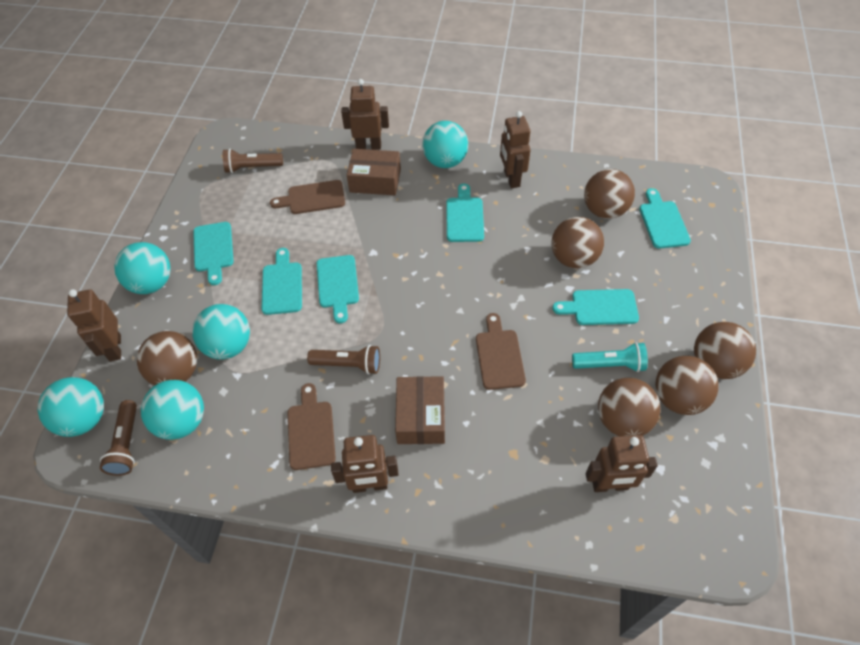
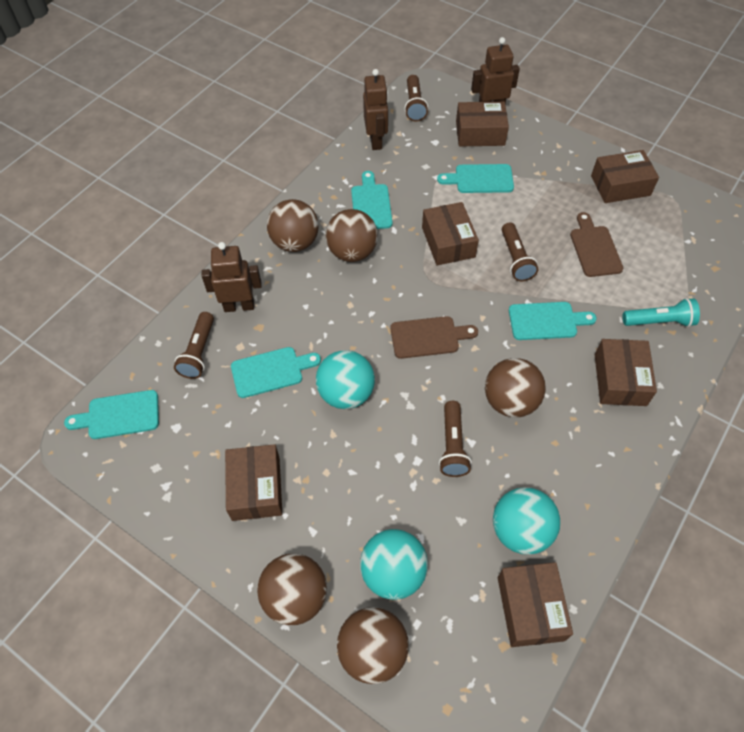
brown ball: 6 -> 5
brown box: 2 -> 6
brown cutting board: 3 -> 2
brown flashlight: 3 -> 4
brown robot: 5 -> 3
turquoise ball: 5 -> 3
turquoise cutting board: 6 -> 5

